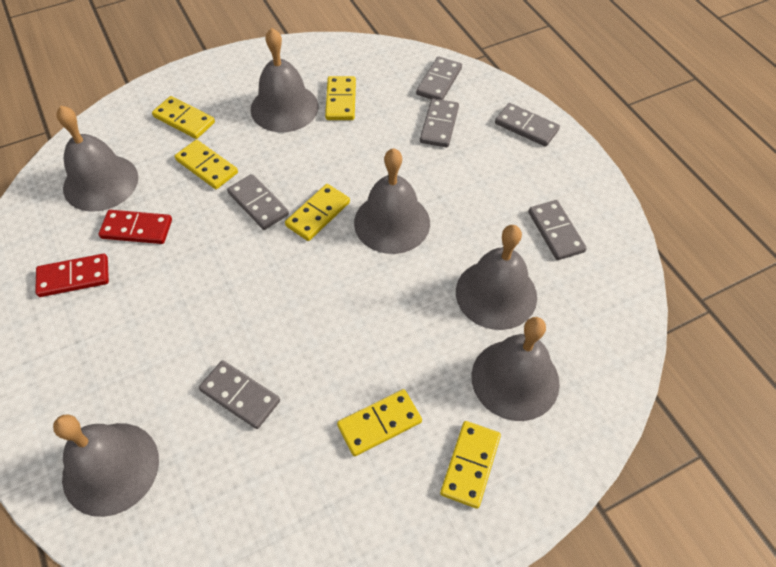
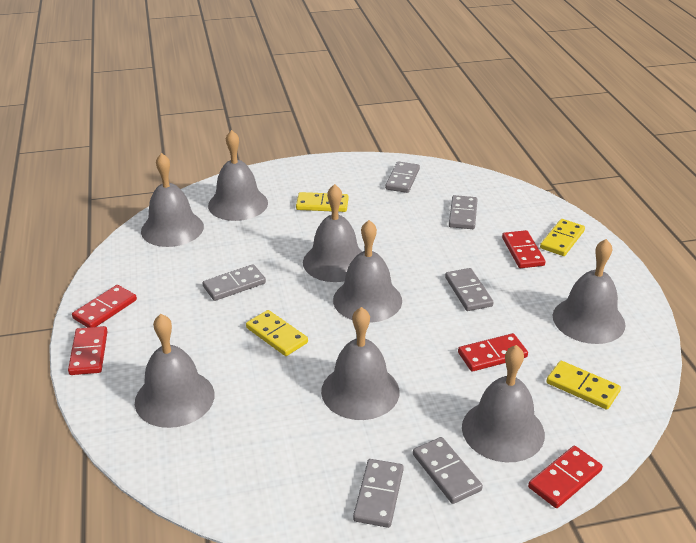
grey bell: 6 -> 8
red domino: 2 -> 5
yellow domino: 6 -> 4

